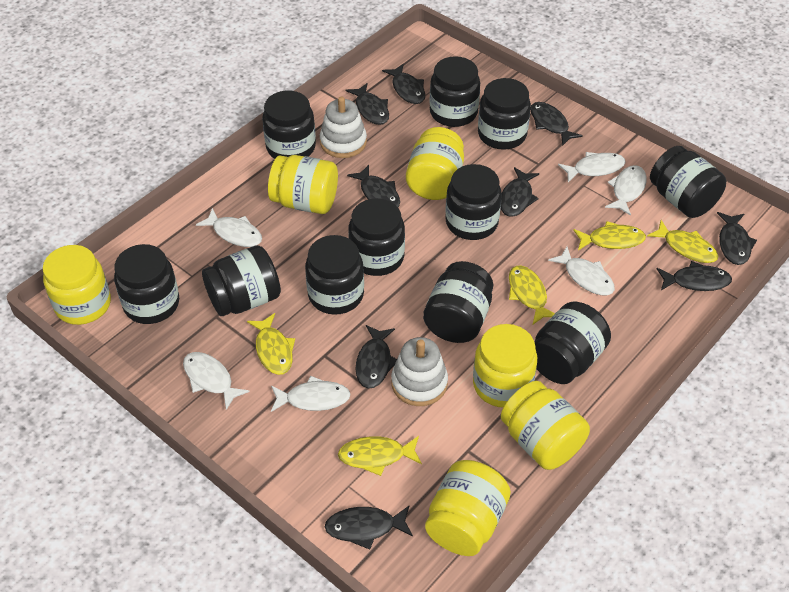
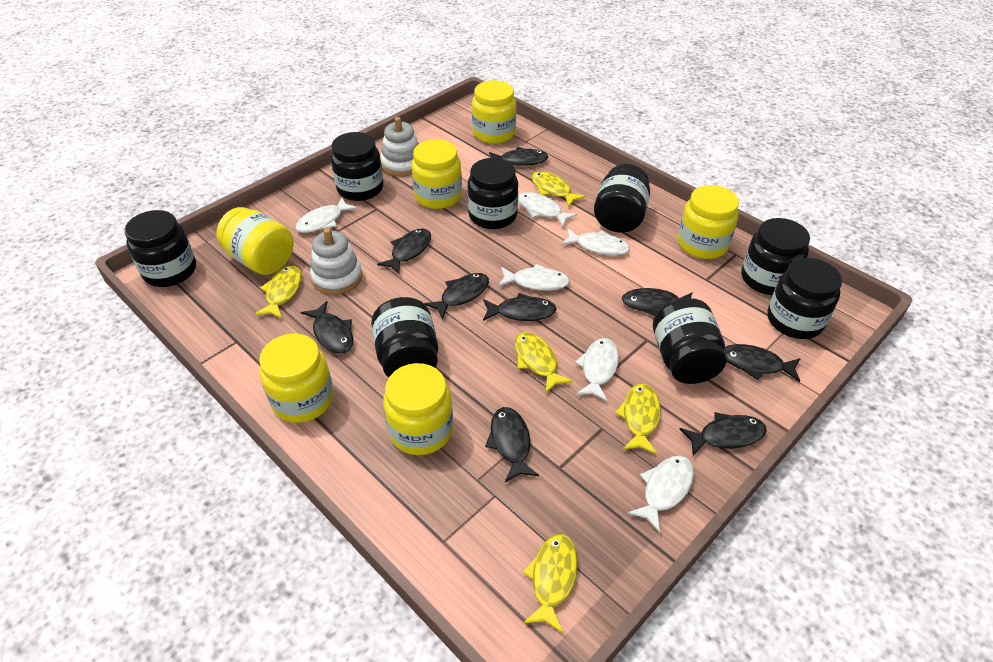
black jar: 11 -> 8

